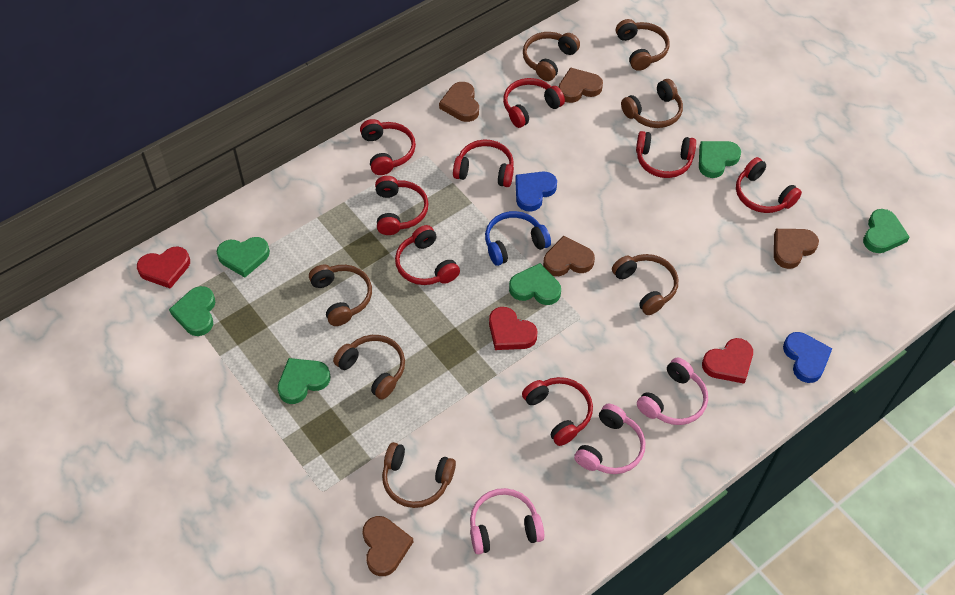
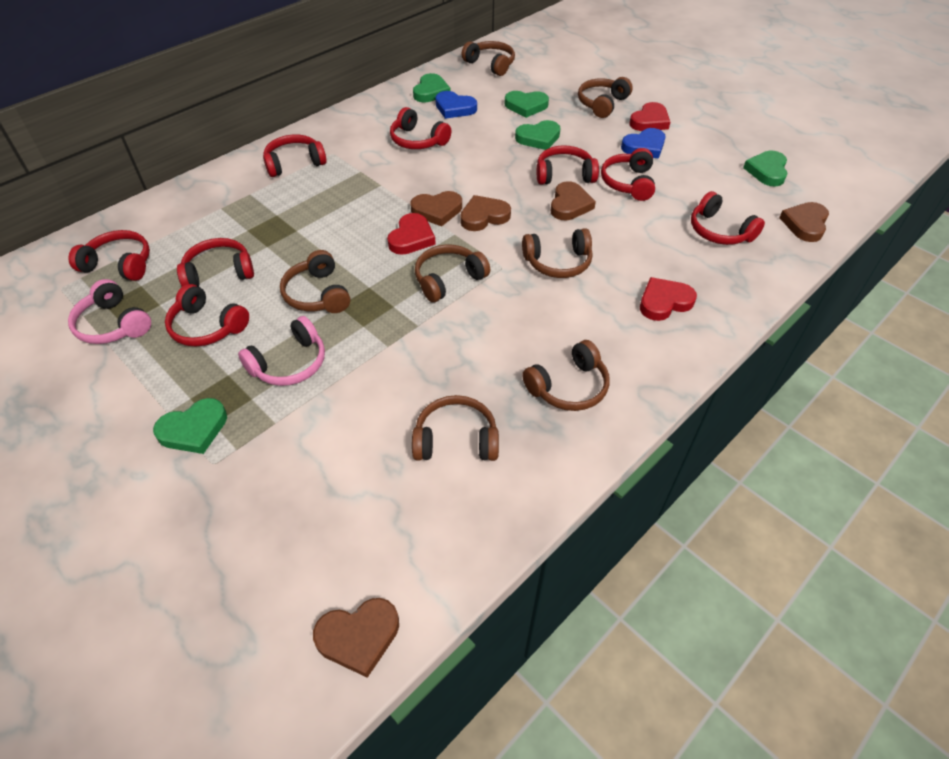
blue headphones: 1 -> 0
green heart: 6 -> 5
pink headphones: 3 -> 2

